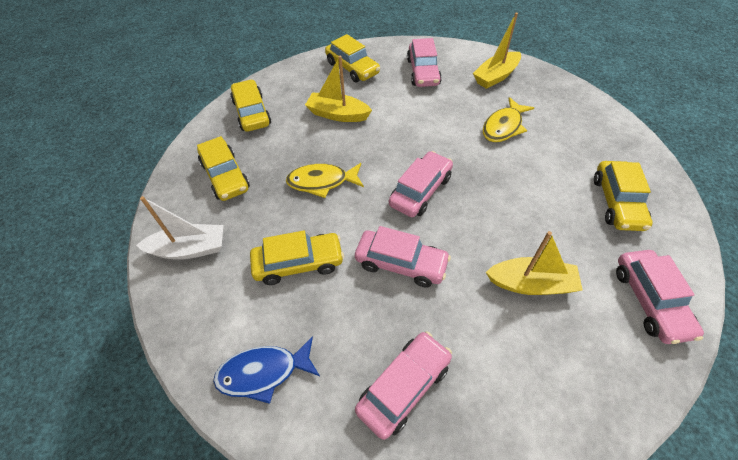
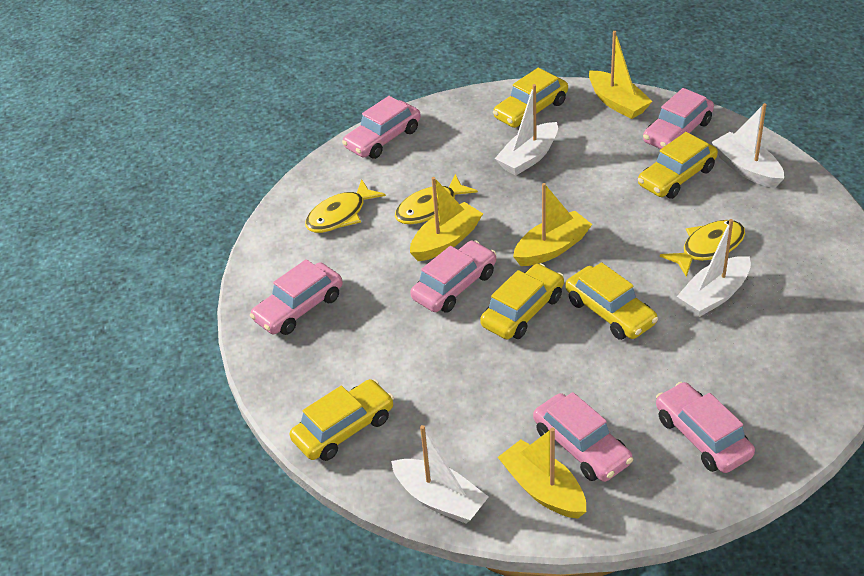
blue fish: 1 -> 0
pink car: 5 -> 6
white boat: 1 -> 4
yellow boat: 3 -> 4
yellow fish: 2 -> 3

